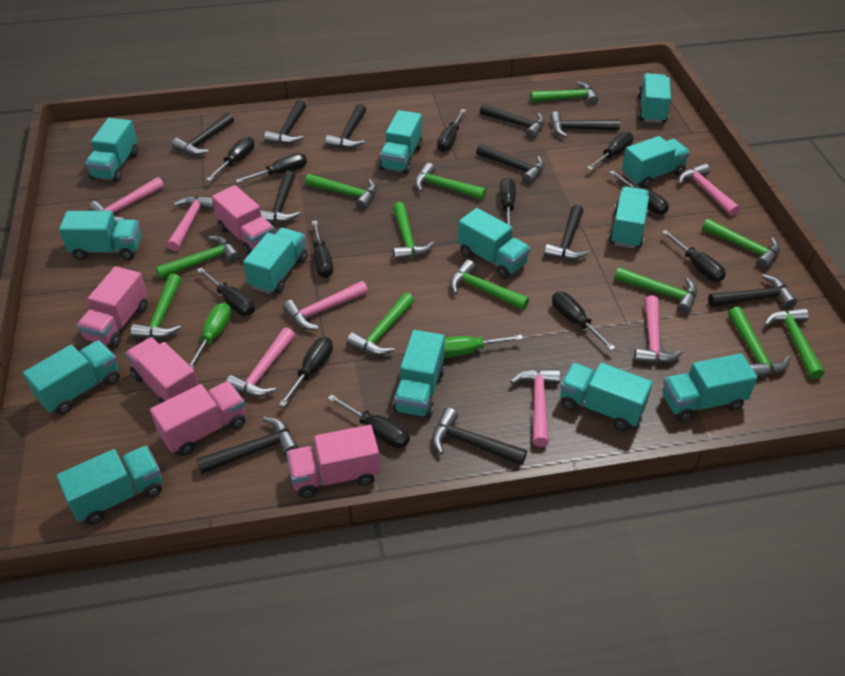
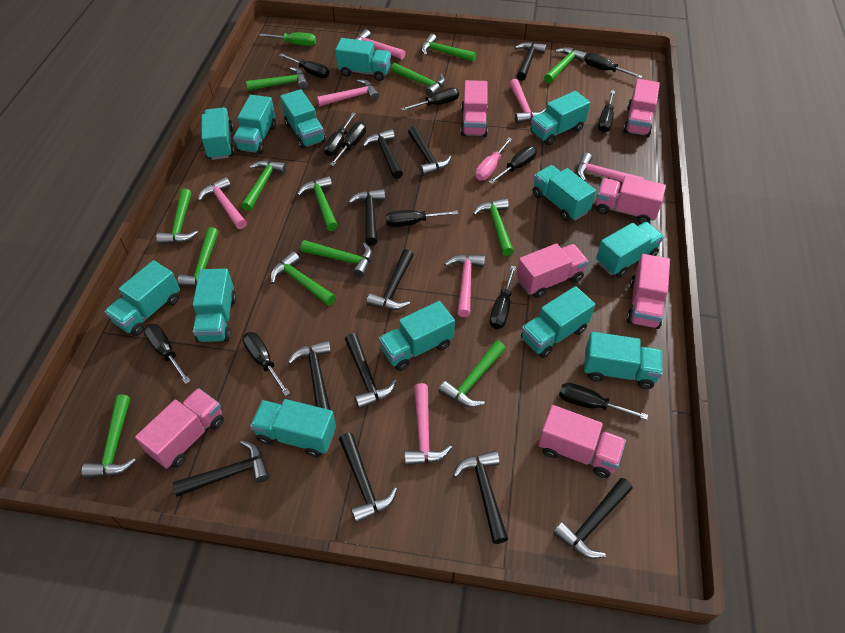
green hammer: 12 -> 13
green screwdriver: 2 -> 1
pink screwdriver: 0 -> 1
pink truck: 5 -> 7

